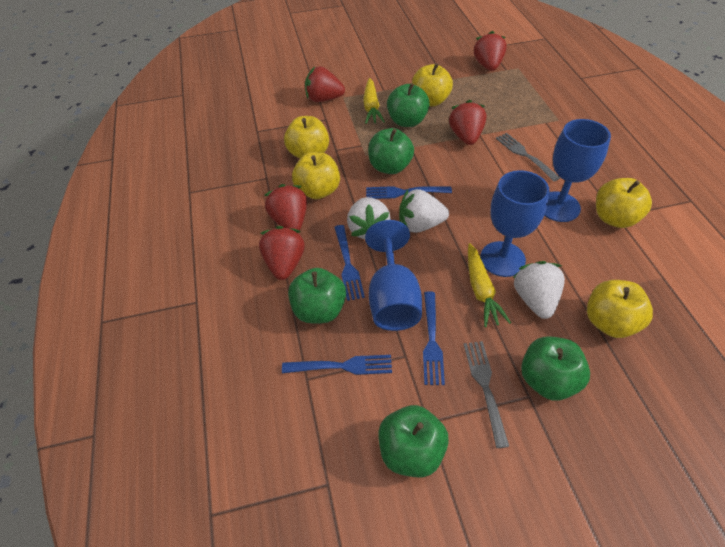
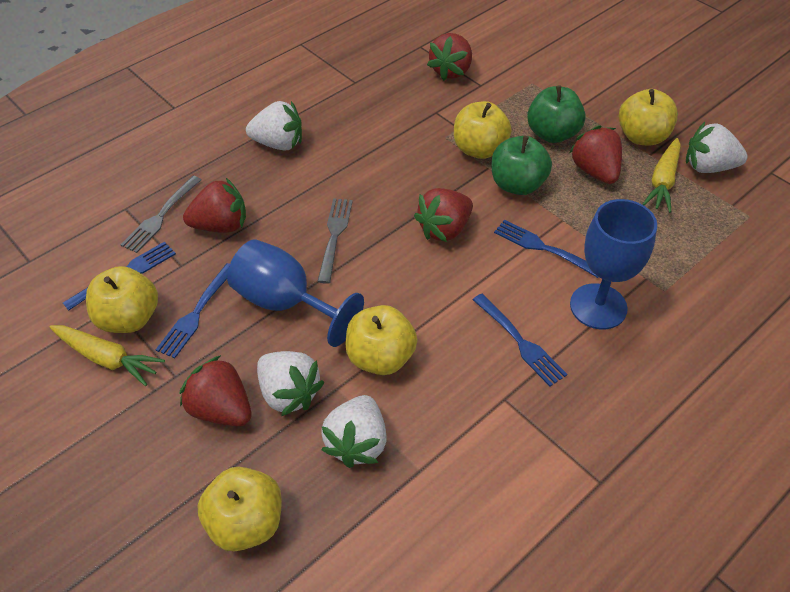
blue goblet: 3 -> 2
green apple: 5 -> 2
white strawberry: 3 -> 4

